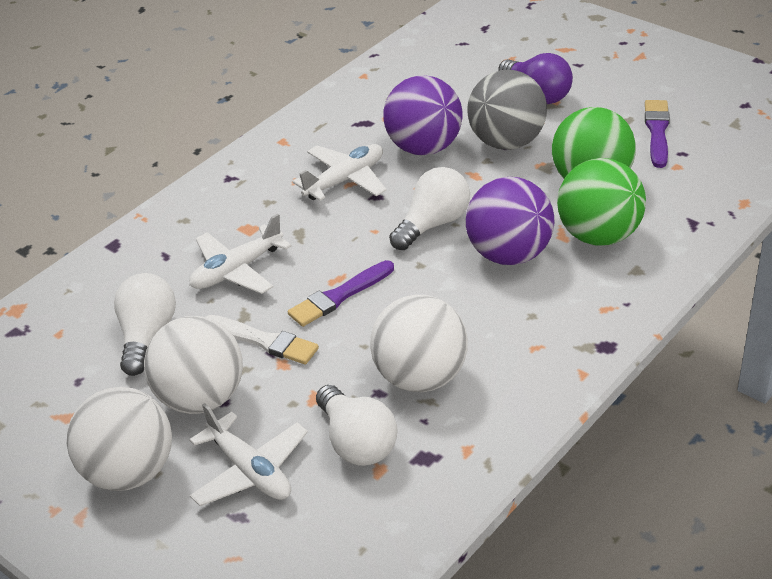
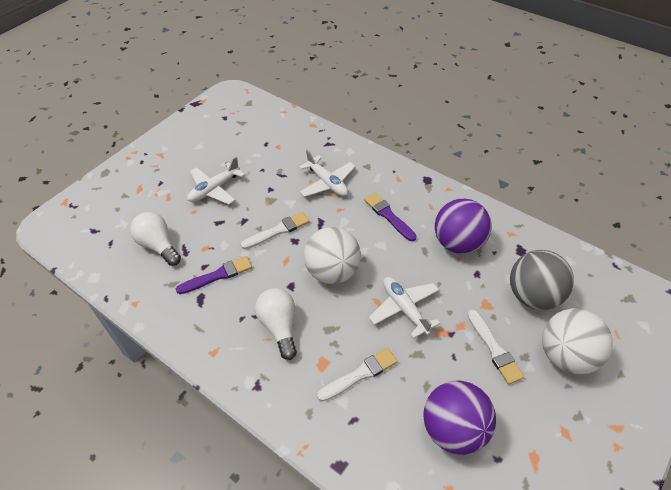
green ball: 2 -> 0
purple light bulb: 1 -> 0
white ball: 3 -> 2
white brush: 1 -> 3
white light bulb: 3 -> 2

